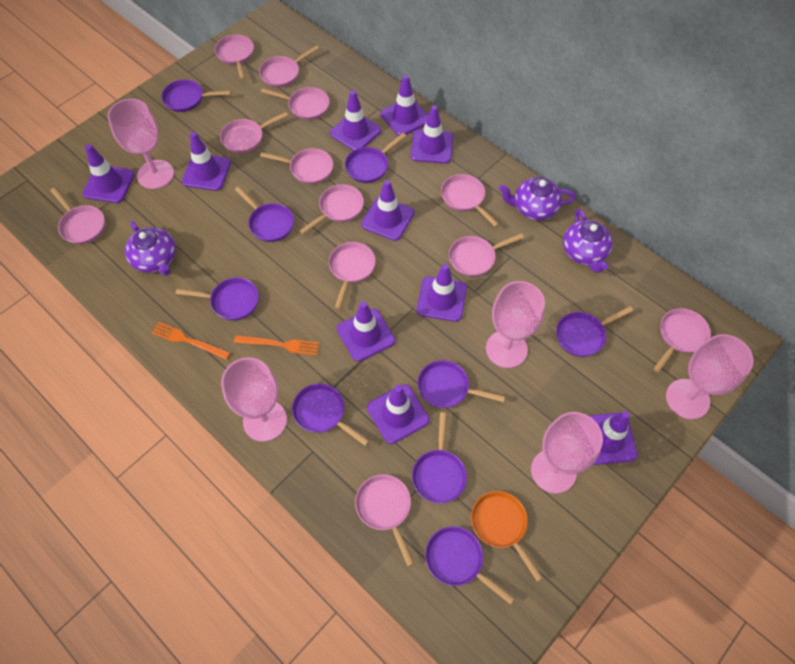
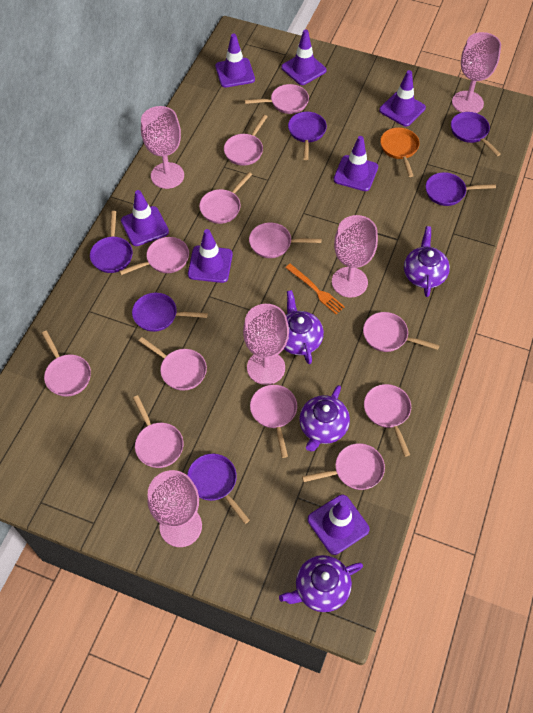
orange fork: 2 -> 1
purple pan: 9 -> 6
purple teapot: 3 -> 4
purple traffic cone: 10 -> 7

